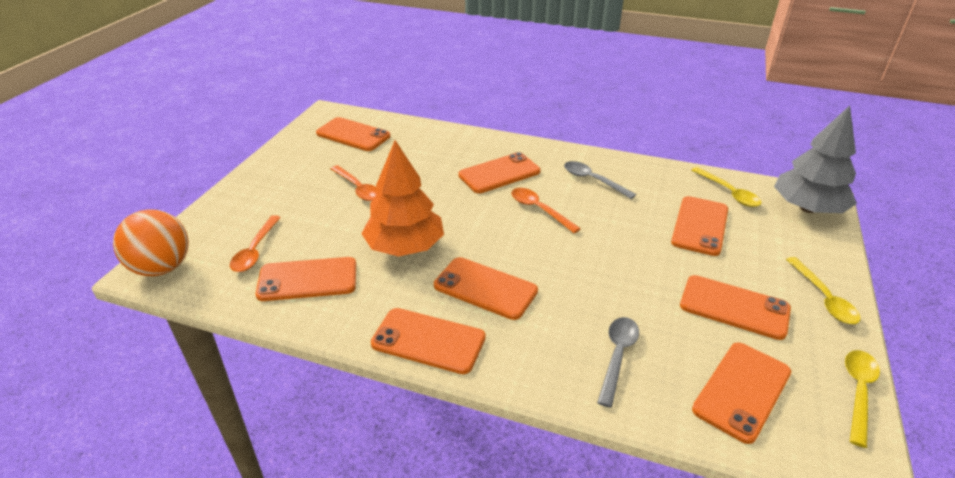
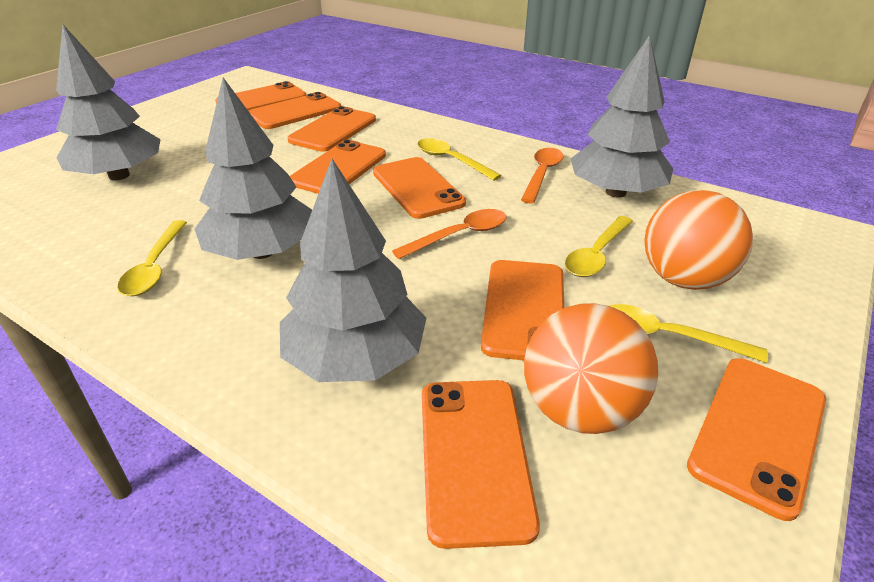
grey spoon: 2 -> 0
grey tree: 1 -> 4
orange ball: 1 -> 2
orange spoon: 3 -> 2
orange tree: 1 -> 0
yellow spoon: 3 -> 4

